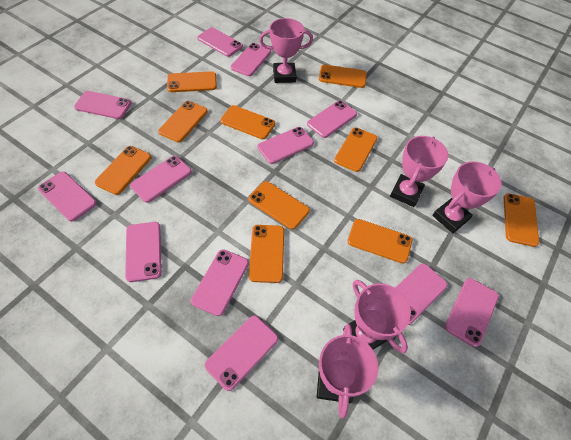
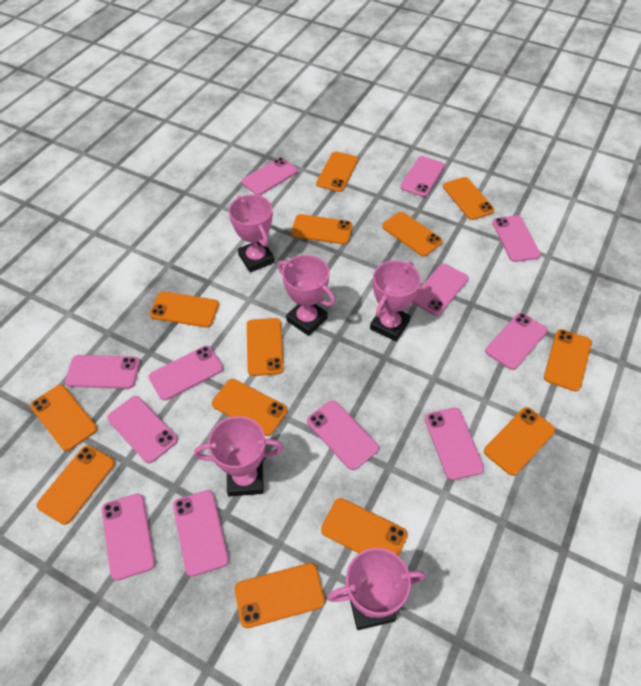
orange phone: 10 -> 13

